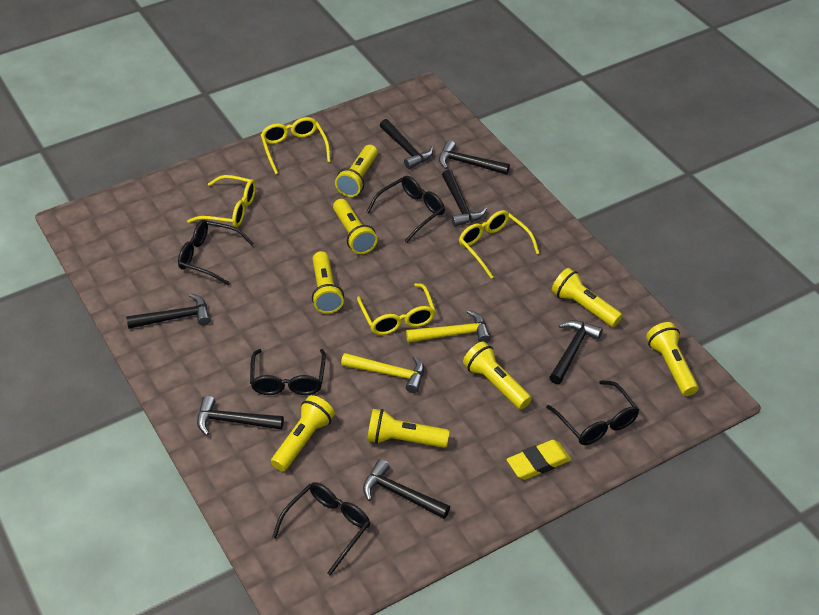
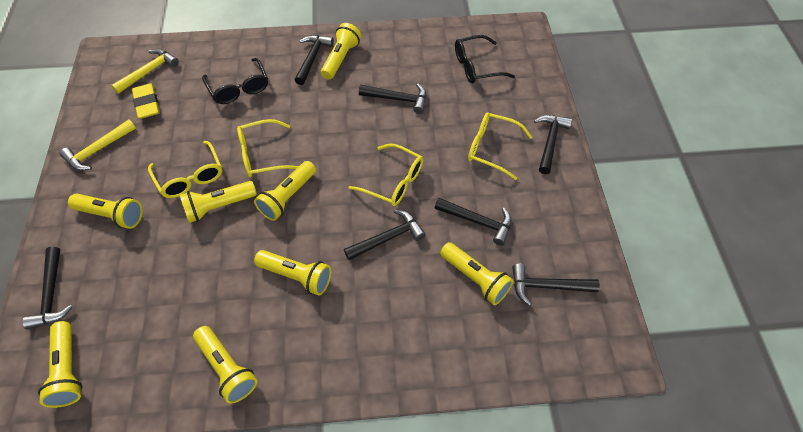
black glasses: 5 -> 2

